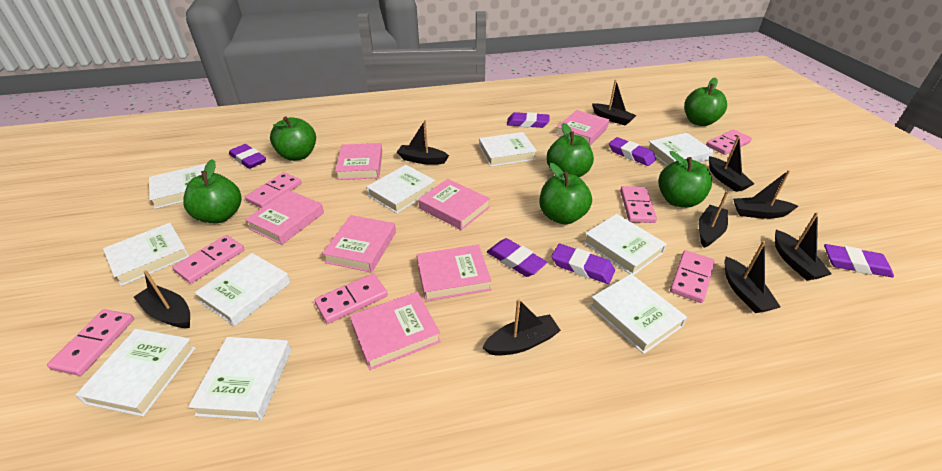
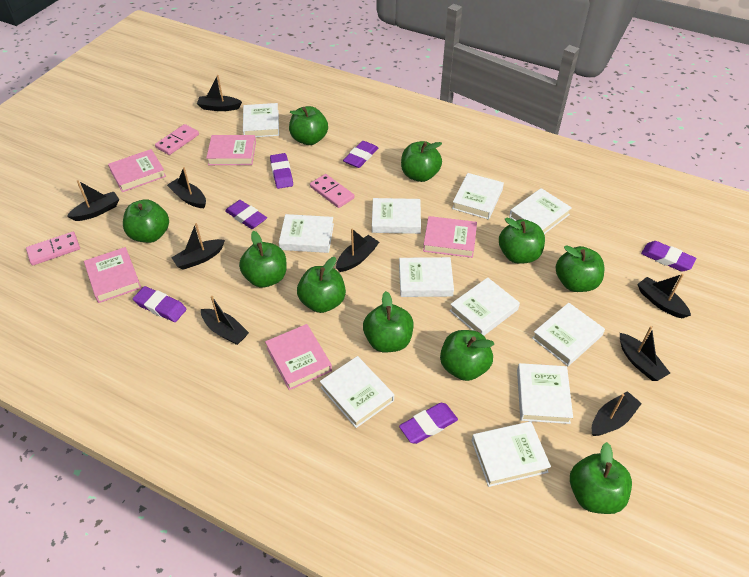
green apple: 6 -> 10
pink book: 7 -> 5
pink domino: 7 -> 3
white book: 10 -> 11

